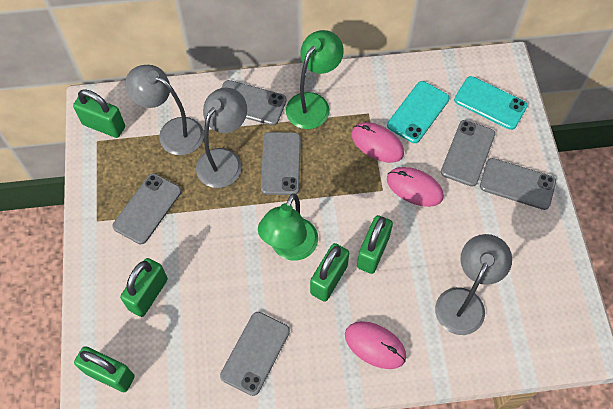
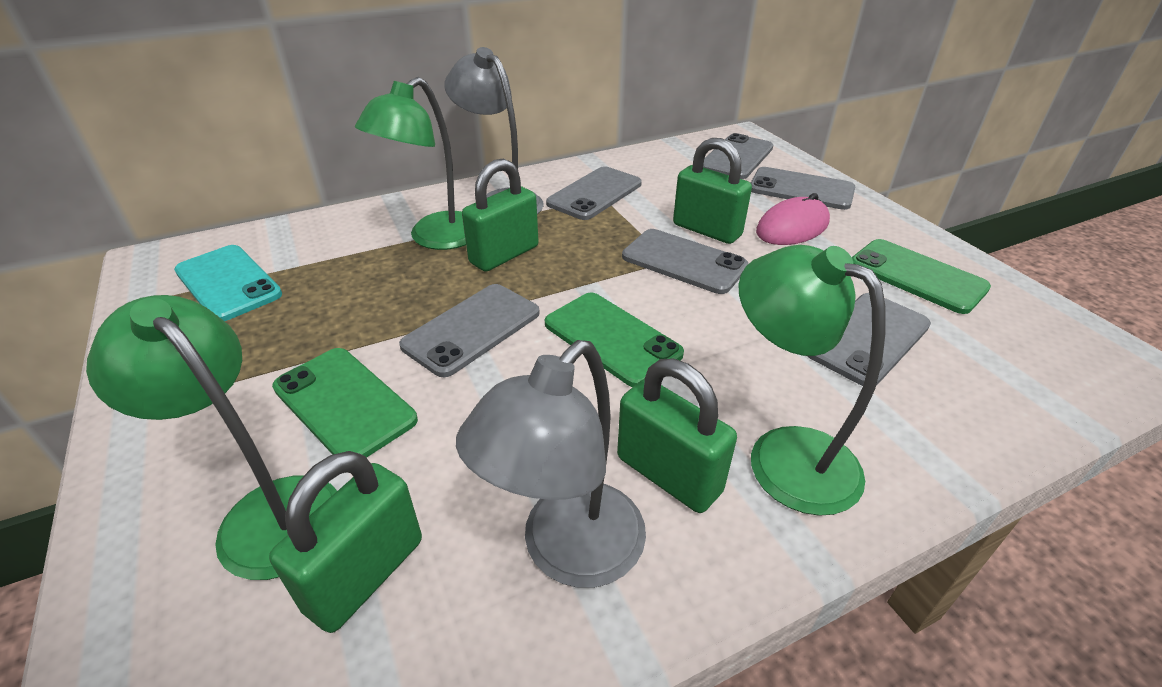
green lamp: 2 -> 3
green padlock: 5 -> 4
green phone: 0 -> 3
grey lamp: 3 -> 2
pink mouse: 3 -> 1
turquoise phone: 2 -> 1

